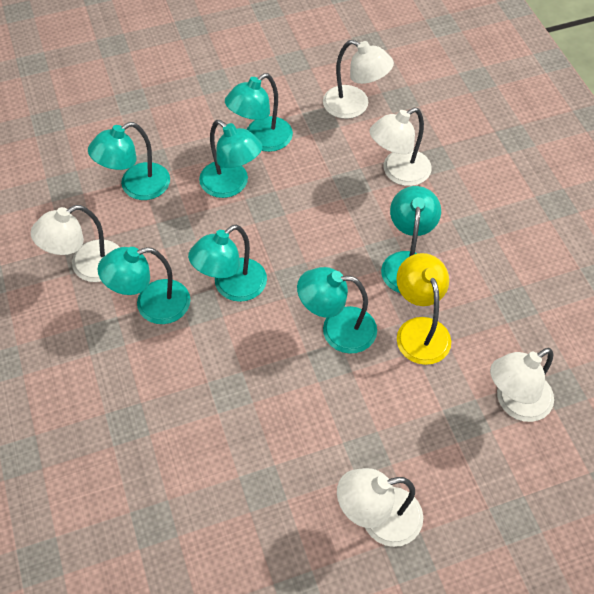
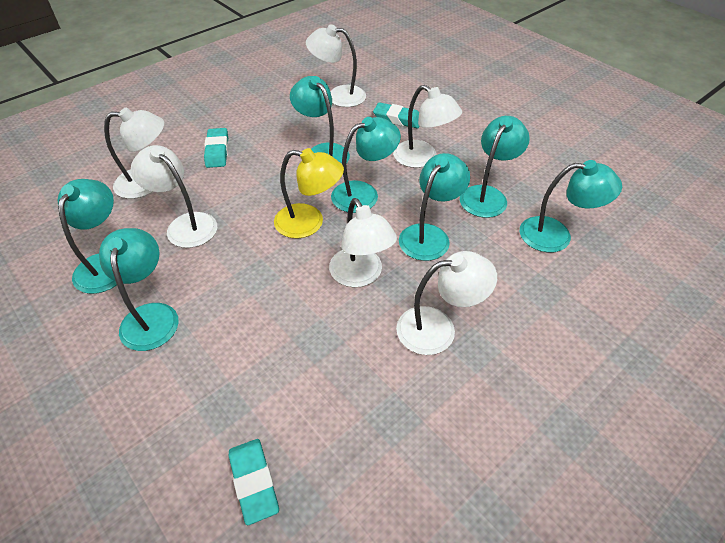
turquoise eraser: 0 -> 3
white lamp: 5 -> 6

